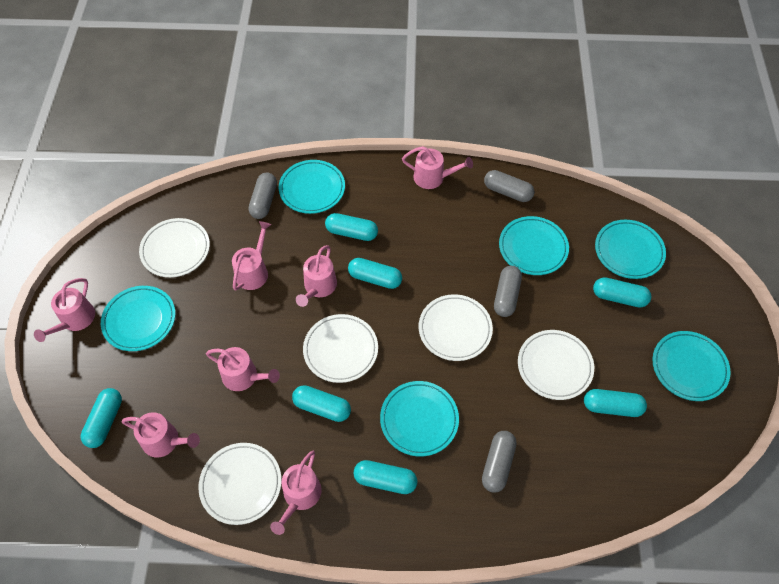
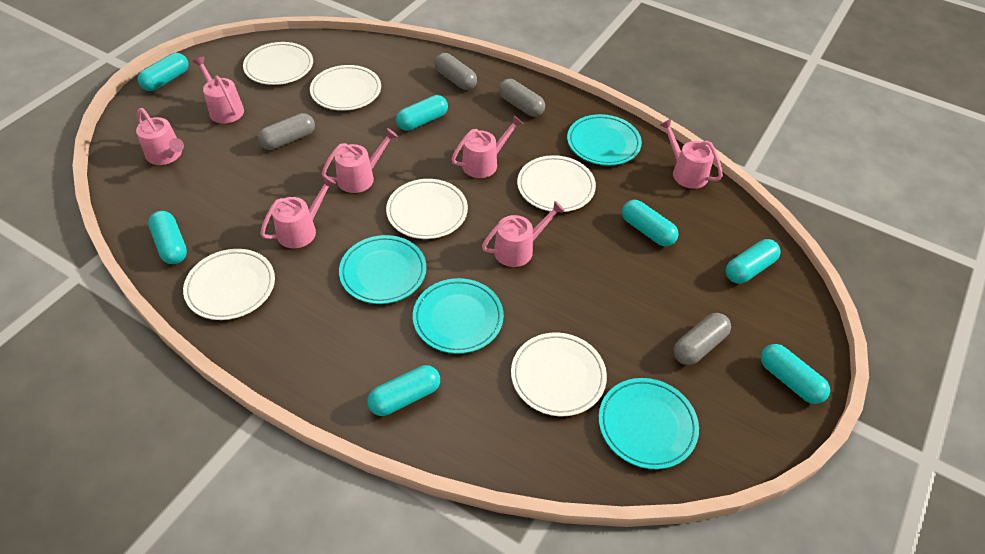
turquoise plate: 6 -> 4
white plate: 5 -> 6

